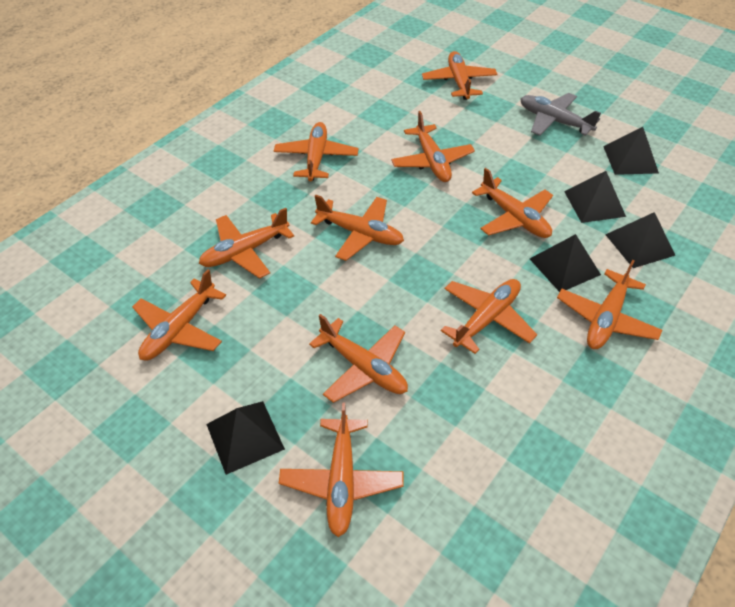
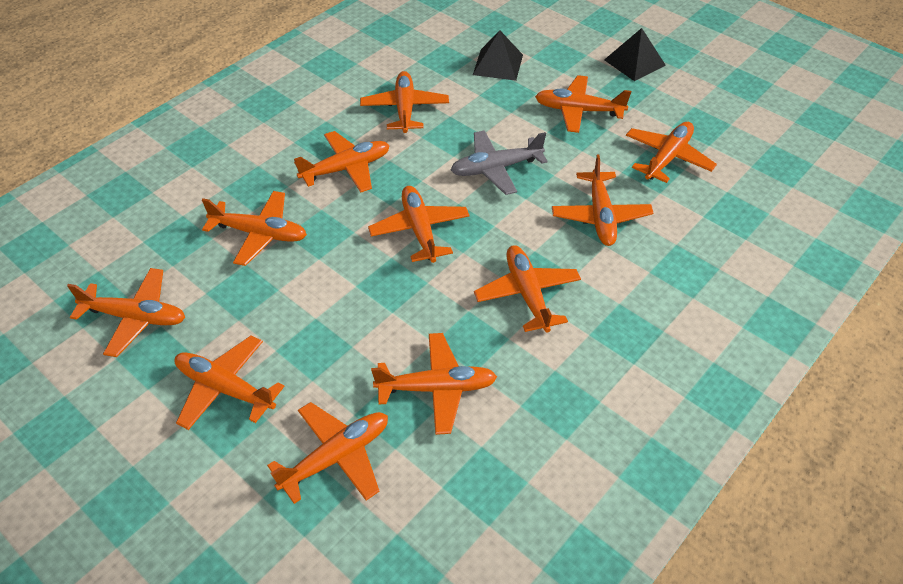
black pyramid: 5 -> 2
orange plane: 11 -> 12

